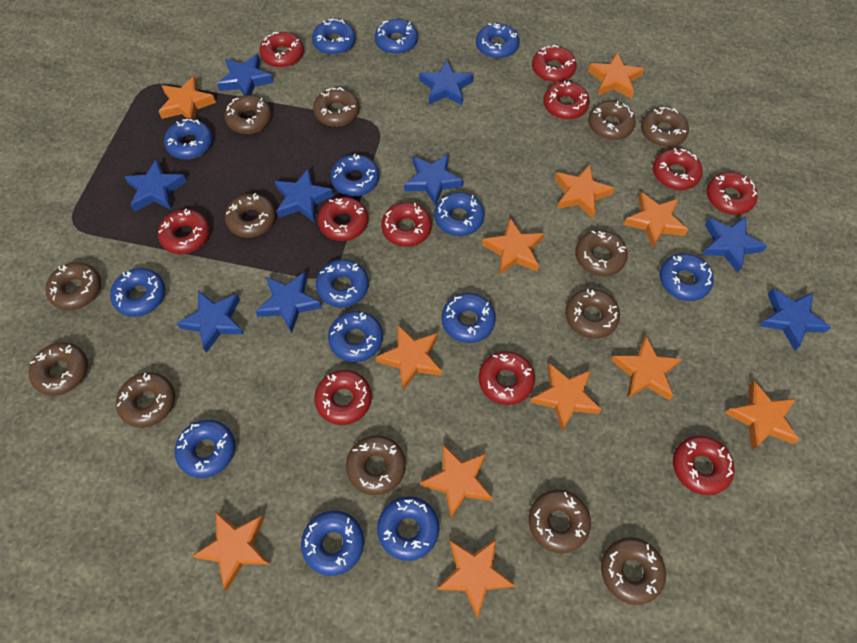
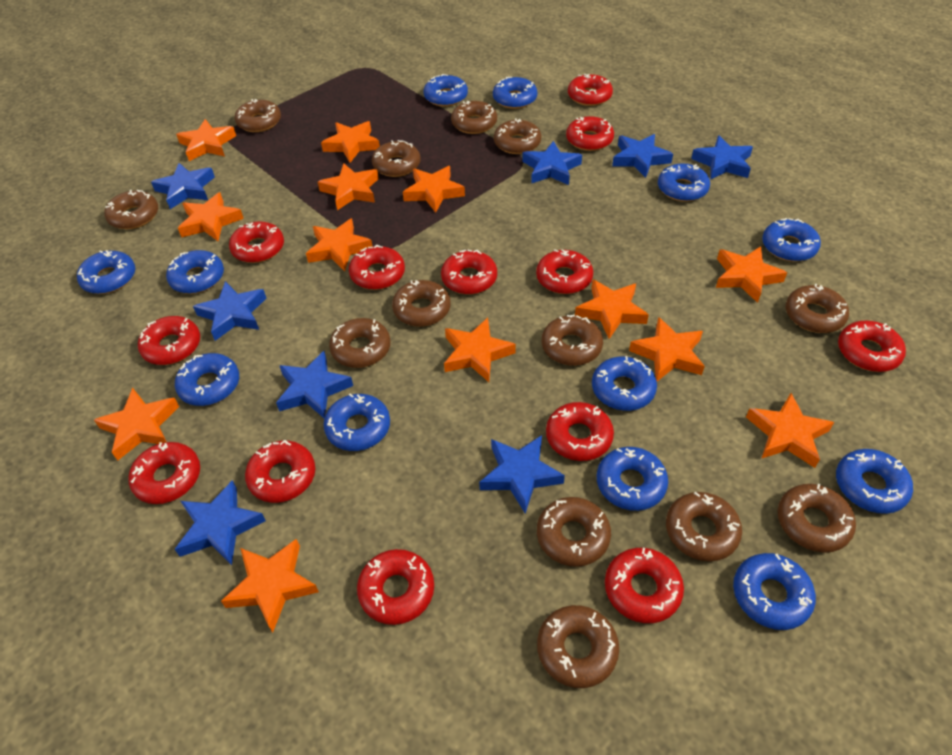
blue donut: 14 -> 12
blue star: 9 -> 8
orange star: 12 -> 13
red donut: 11 -> 13

